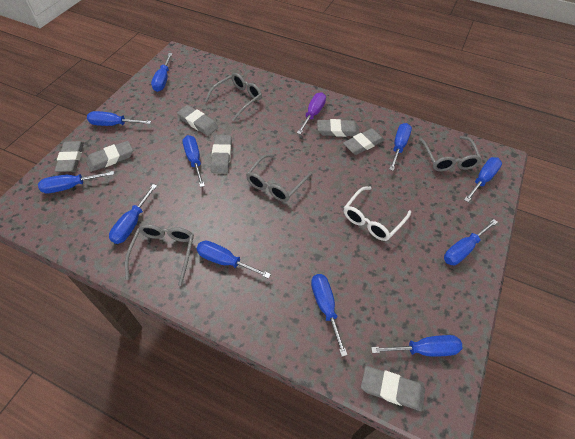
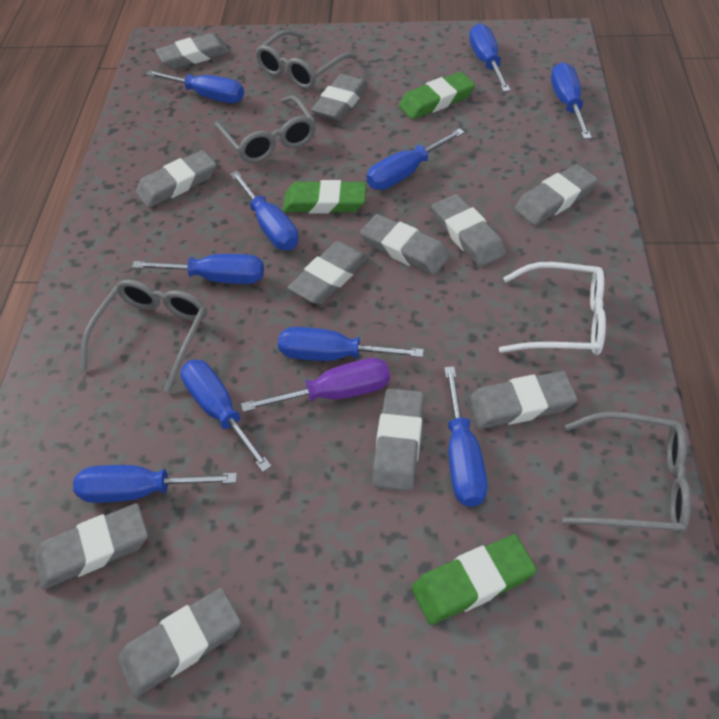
blue screwdriver: 11 -> 10
green eraser: 0 -> 3
grey eraser: 7 -> 11

